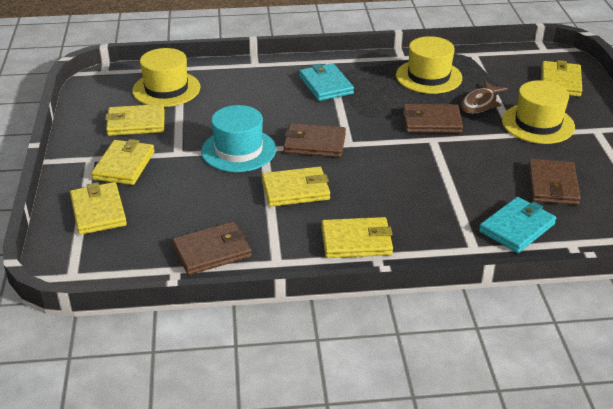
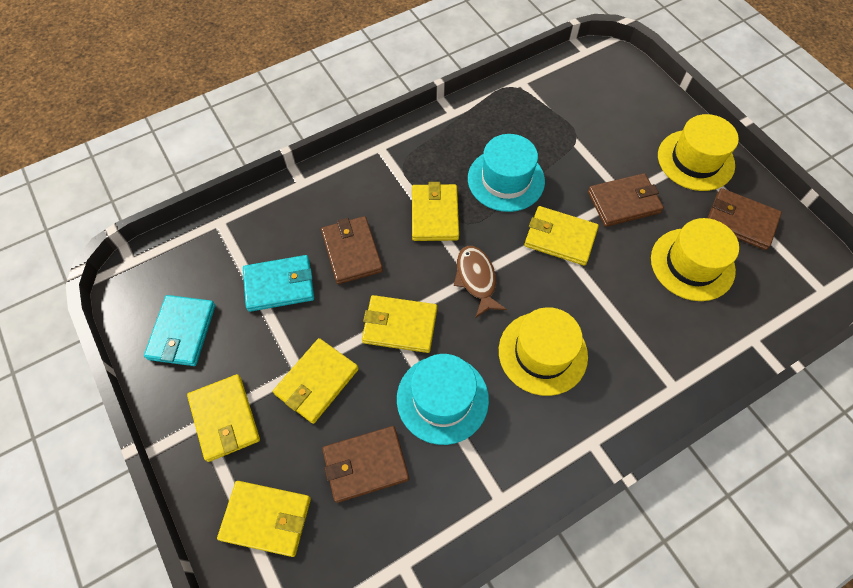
turquoise hat: 1 -> 2

